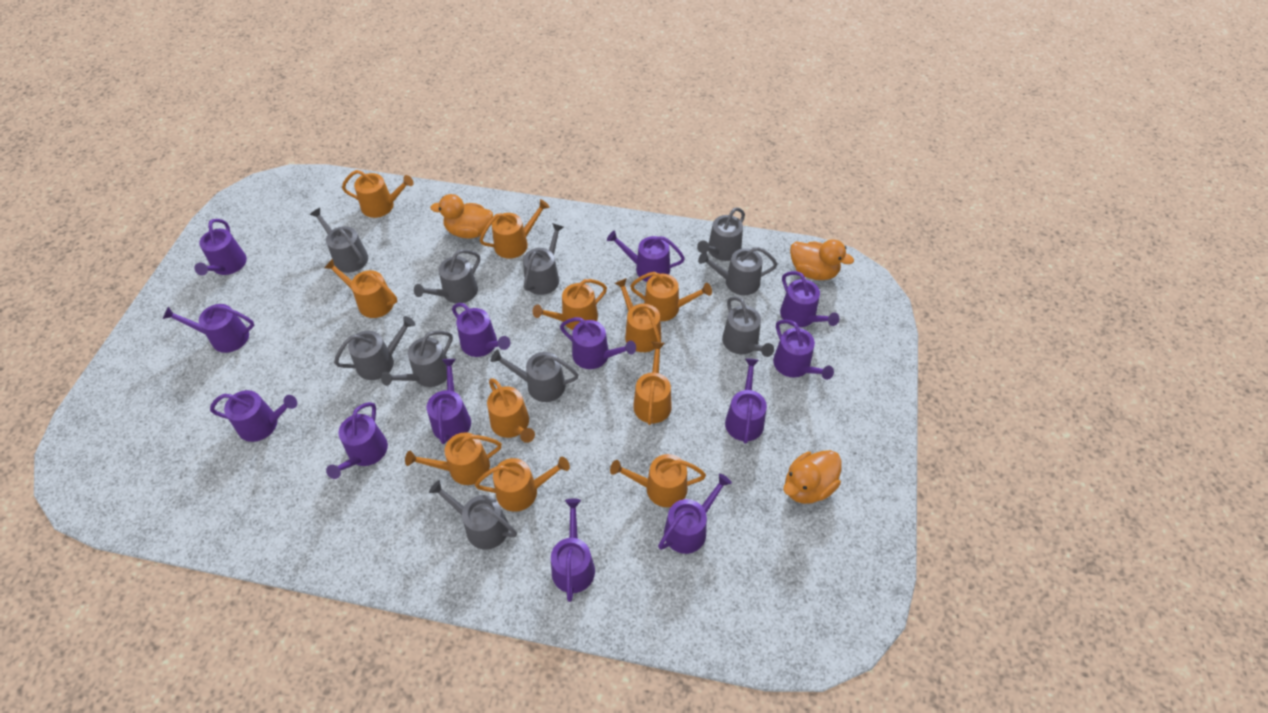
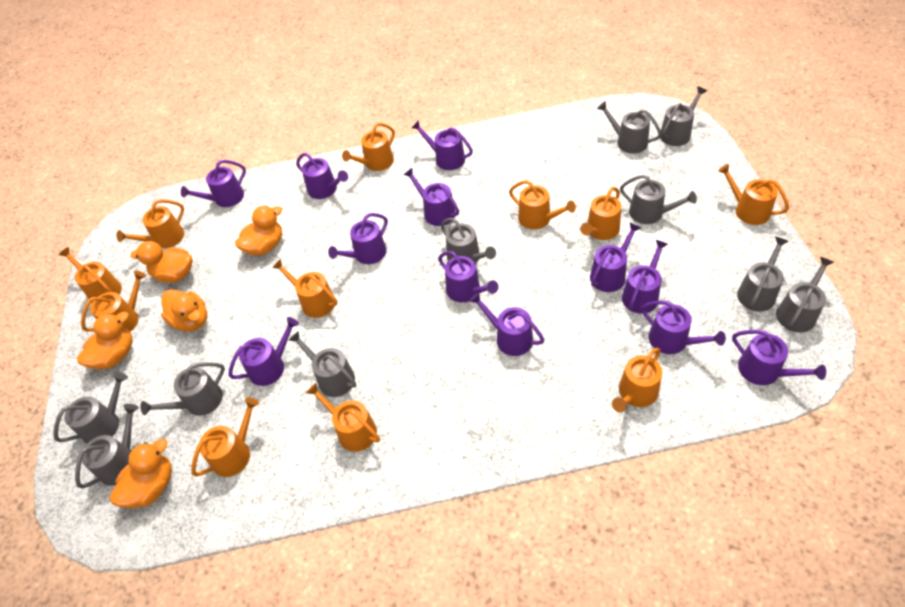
orange duck: 3 -> 5
purple watering can: 13 -> 12

